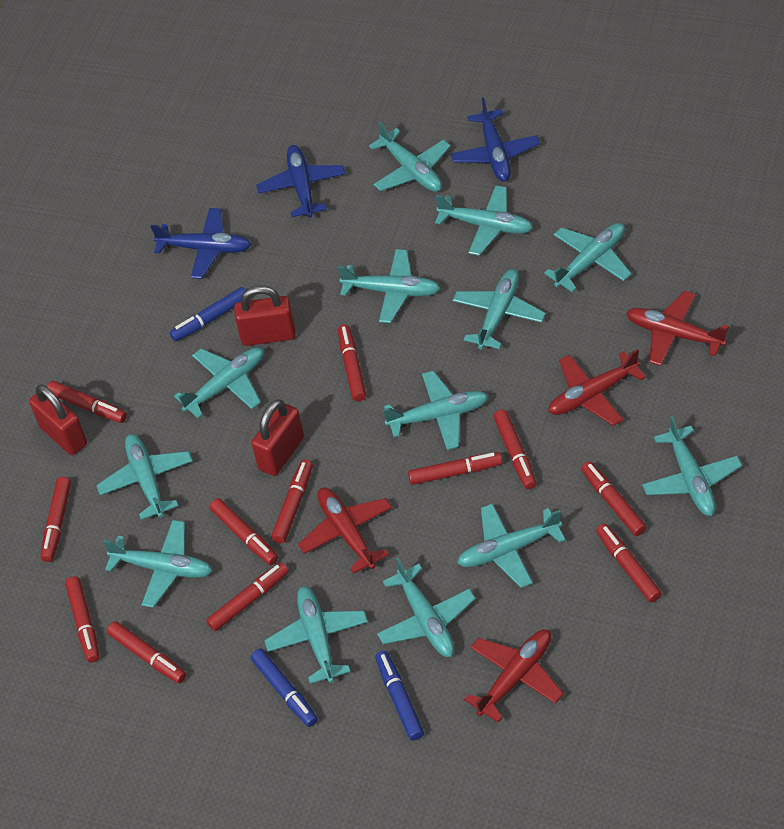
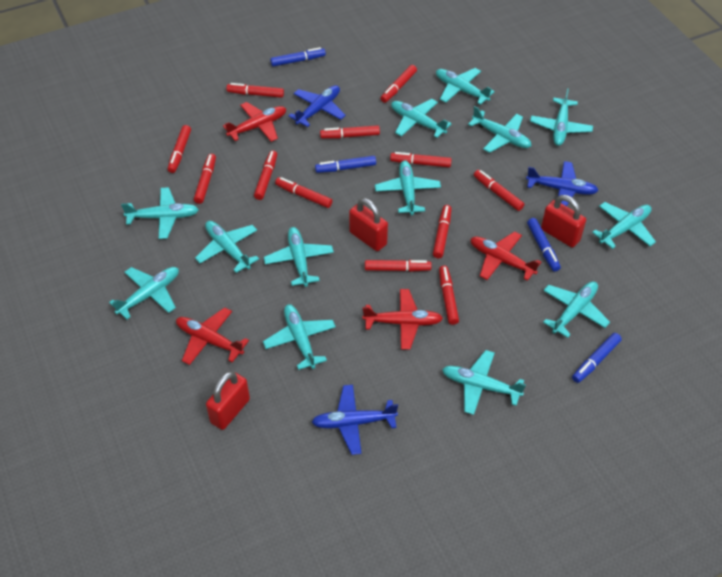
blue marker: 3 -> 4

